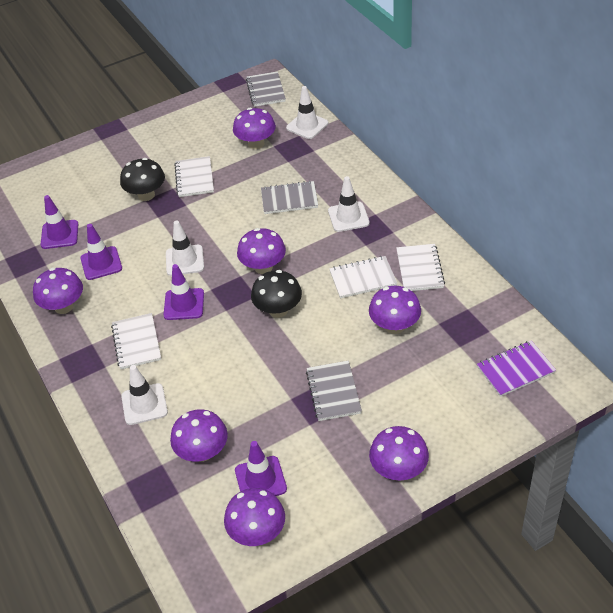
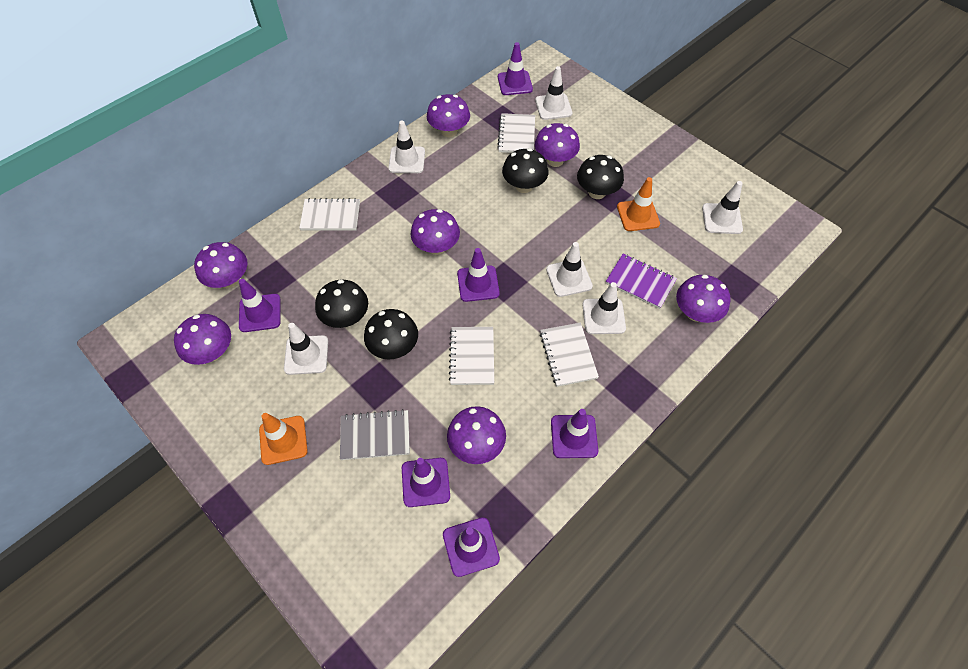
black mushroom: 2 -> 4
grey notebook: 3 -> 1
orange traffic cone: 0 -> 2
purple traffic cone: 4 -> 6
white traffic cone: 4 -> 6

